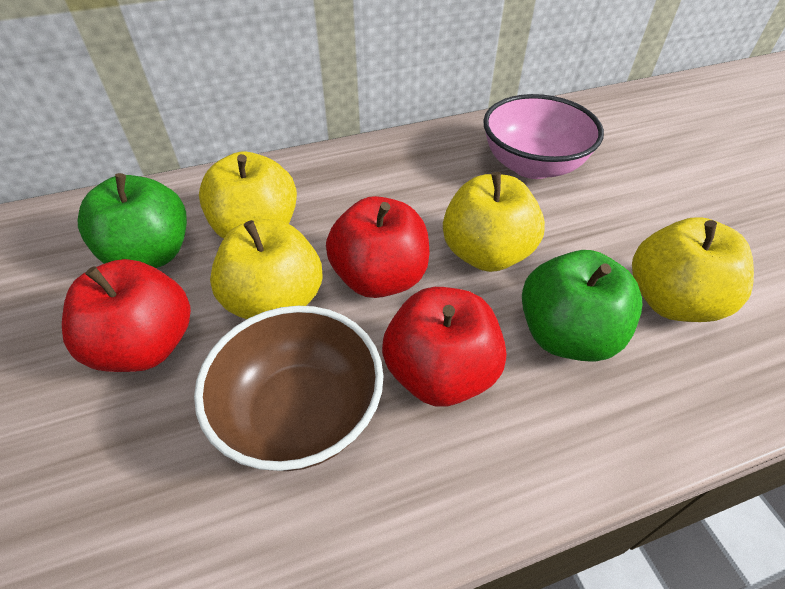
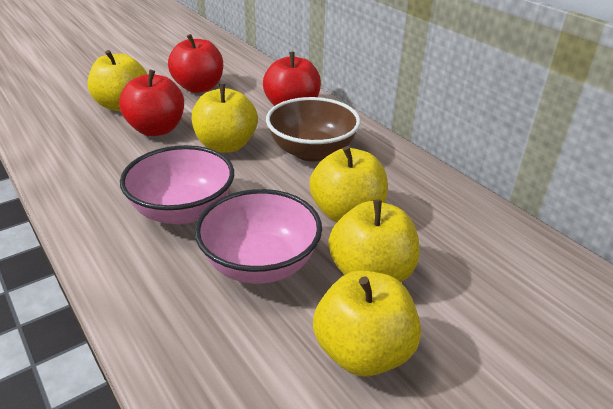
green apple: 2 -> 0
pink bowl: 1 -> 2
yellow apple: 4 -> 5

